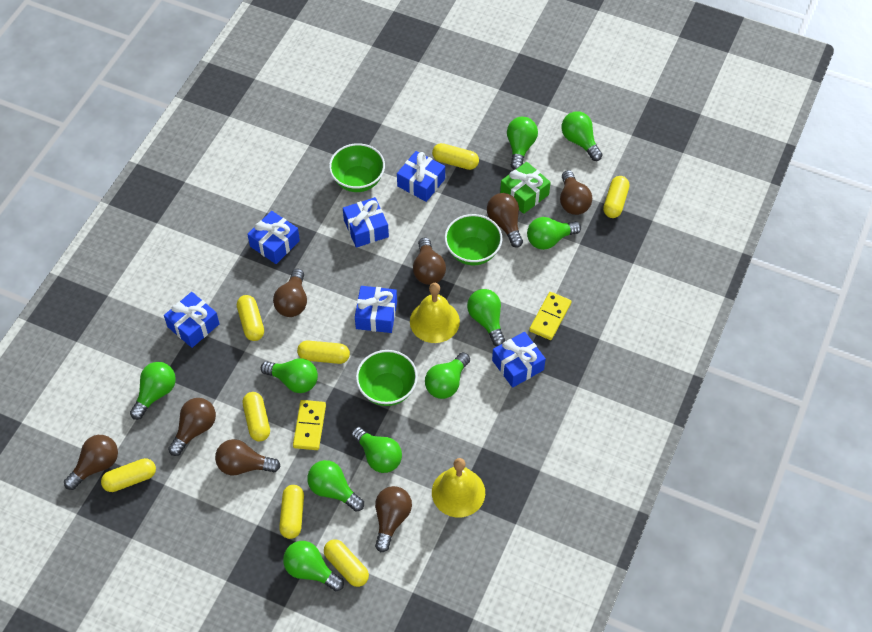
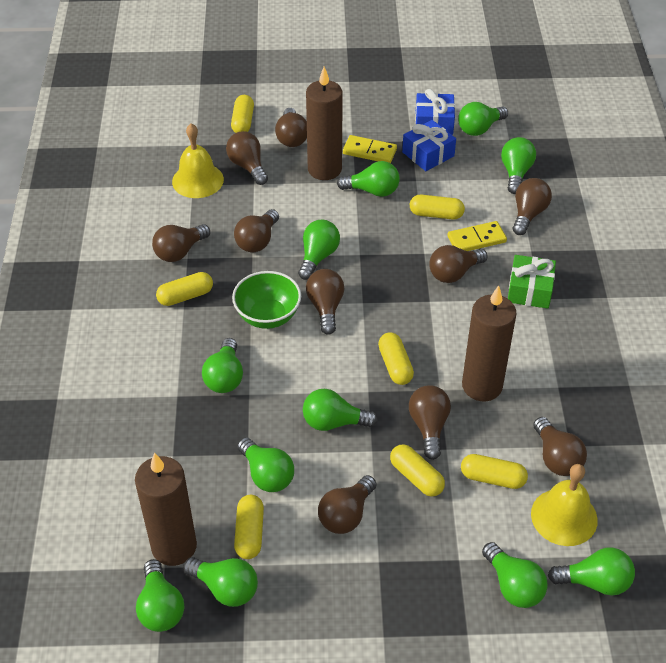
blue gift: 6 -> 2
brown candle: 0 -> 3
brown light bulb: 8 -> 10
green bowl: 3 -> 1
green light bulb: 10 -> 11
yellow capsule: 8 -> 7

